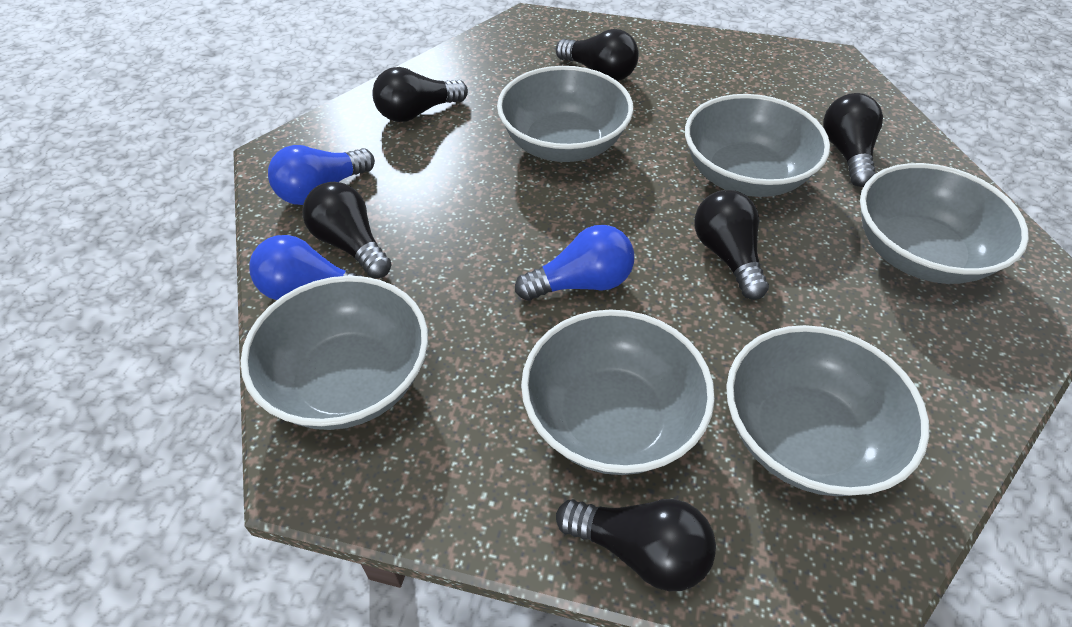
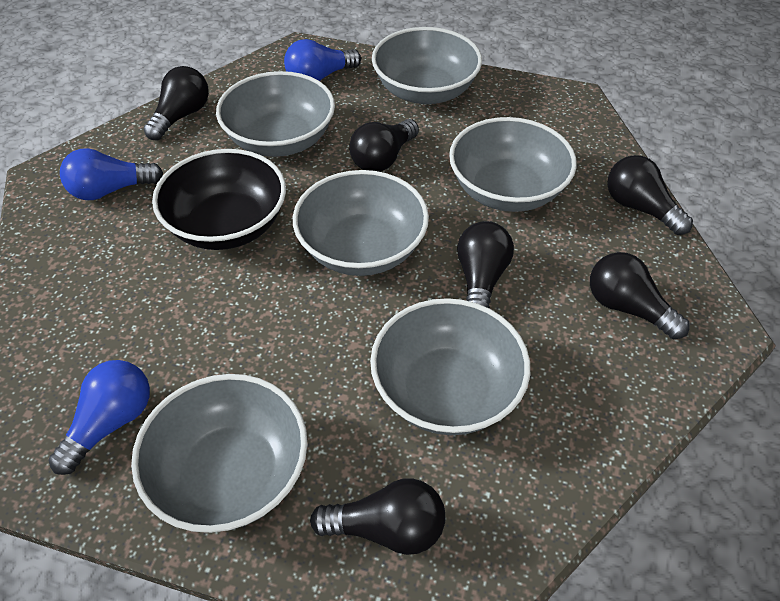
black bowl: 0 -> 1

